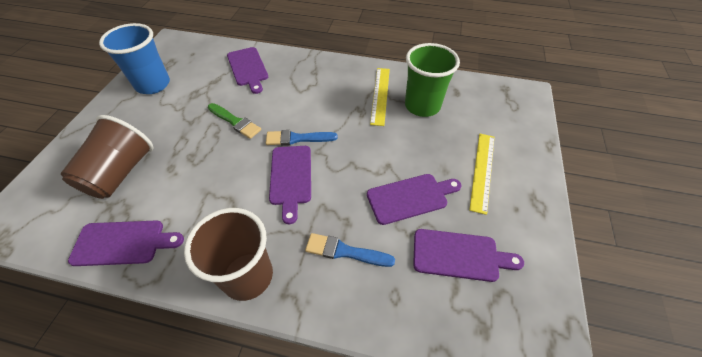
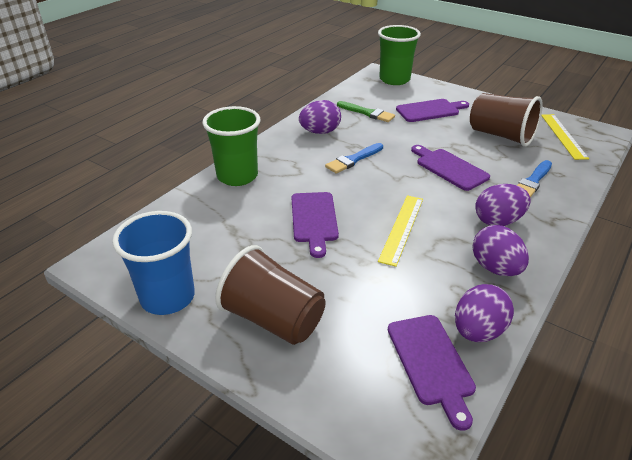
green cup: 1 -> 2
purple cutting board: 5 -> 4
purple egg: 0 -> 4

